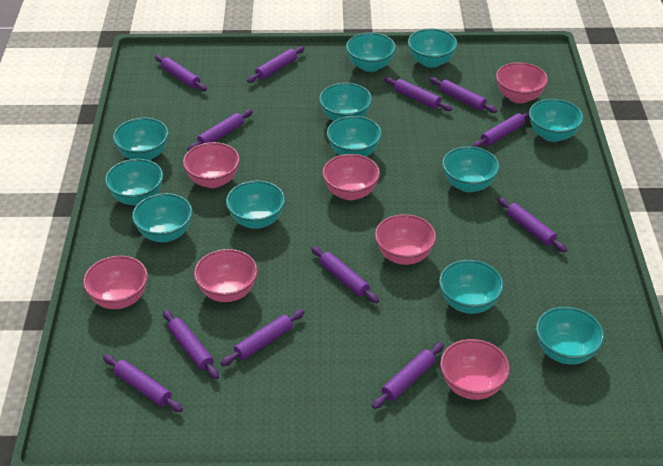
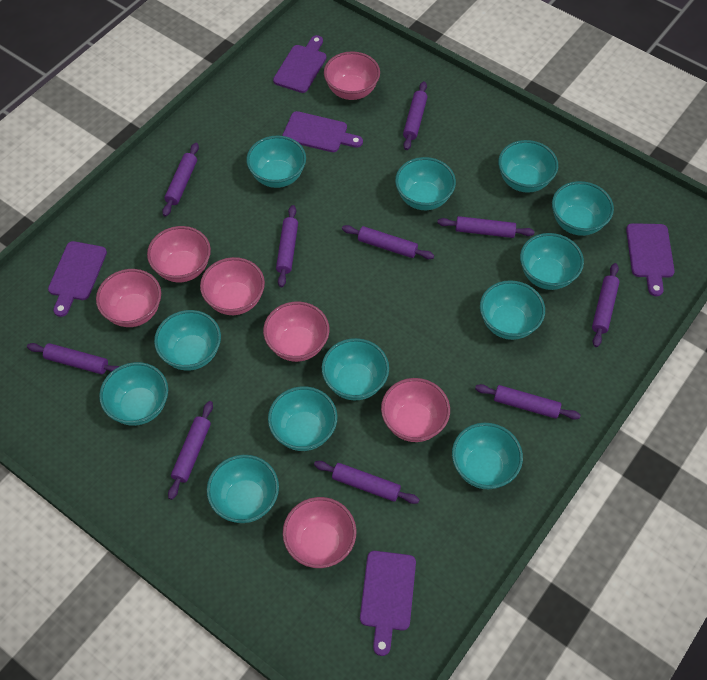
purple cutting board: 0 -> 5
purple rolling pin: 12 -> 10

